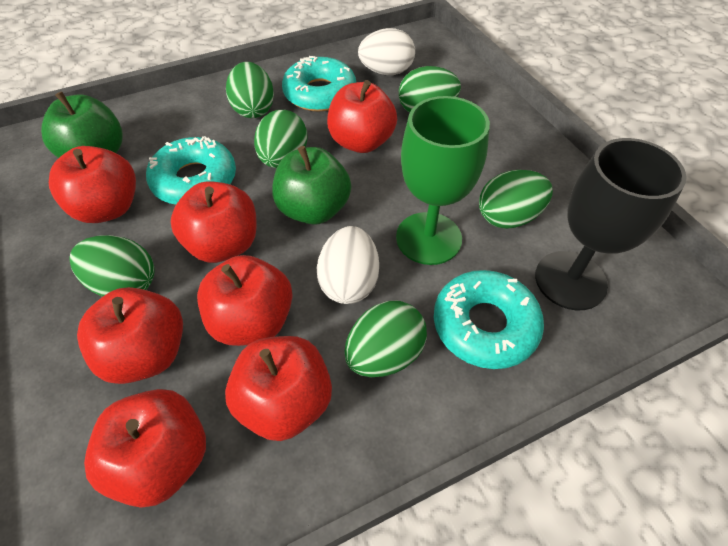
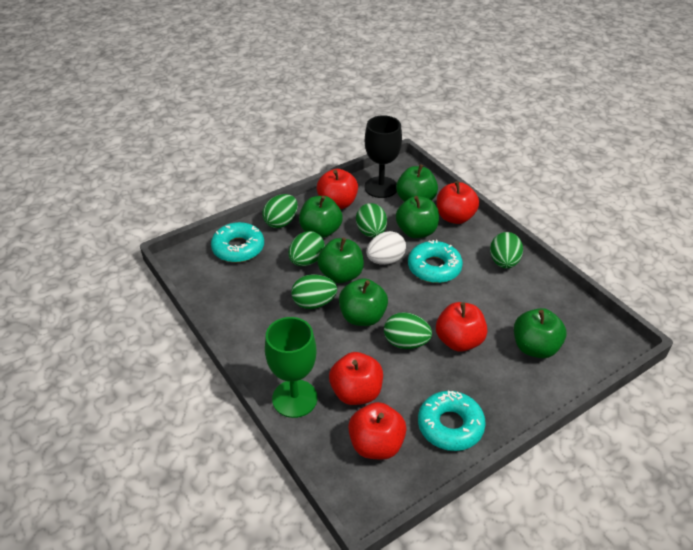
green apple: 2 -> 6
red apple: 7 -> 5
white egg: 2 -> 1

